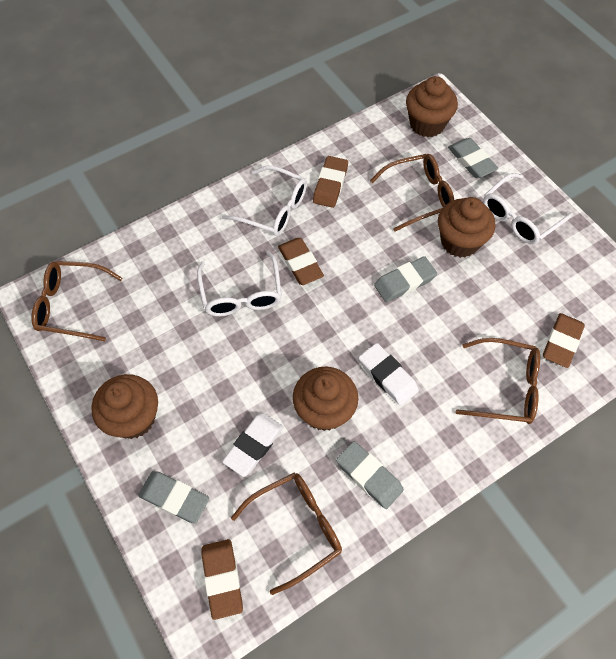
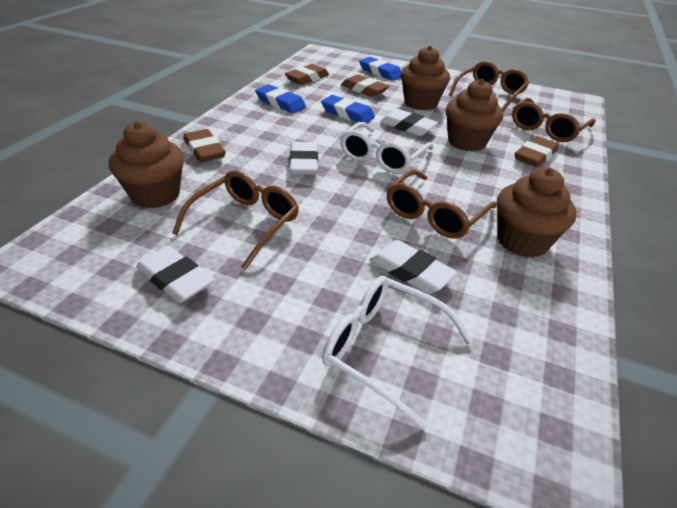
blue eraser: 0 -> 3
grey eraser: 4 -> 0
white eraser: 2 -> 4
white glasses: 3 -> 2

